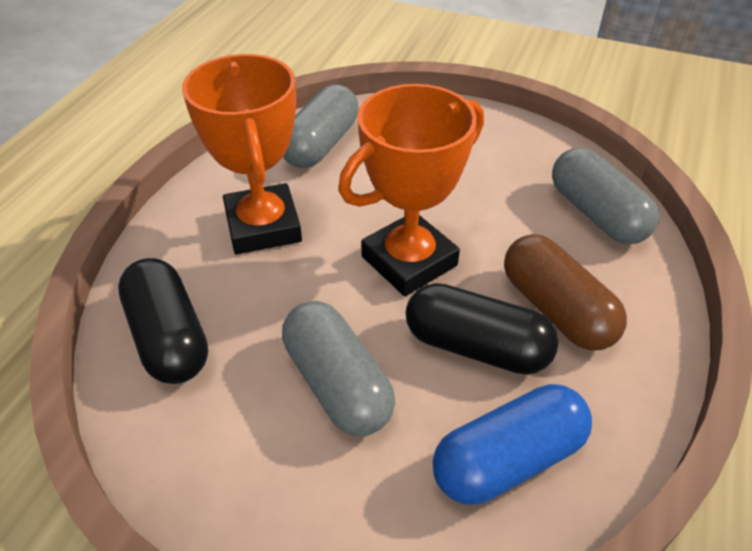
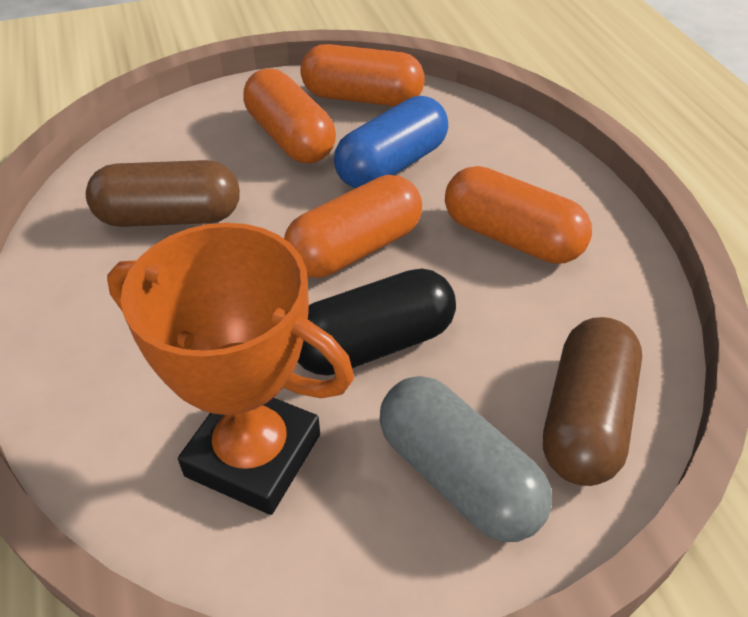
black capsule: 2 -> 1
brown capsule: 1 -> 2
grey capsule: 3 -> 1
orange capsule: 0 -> 4
orange trophy: 2 -> 1

